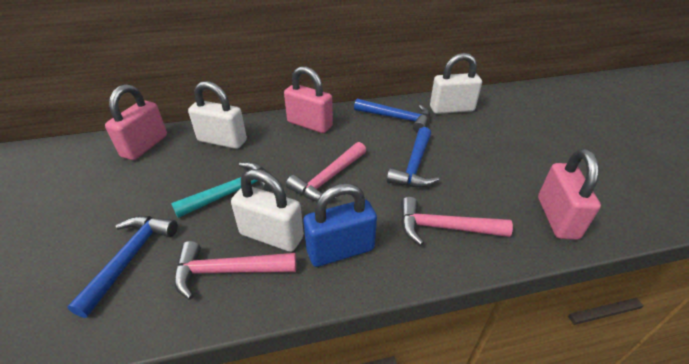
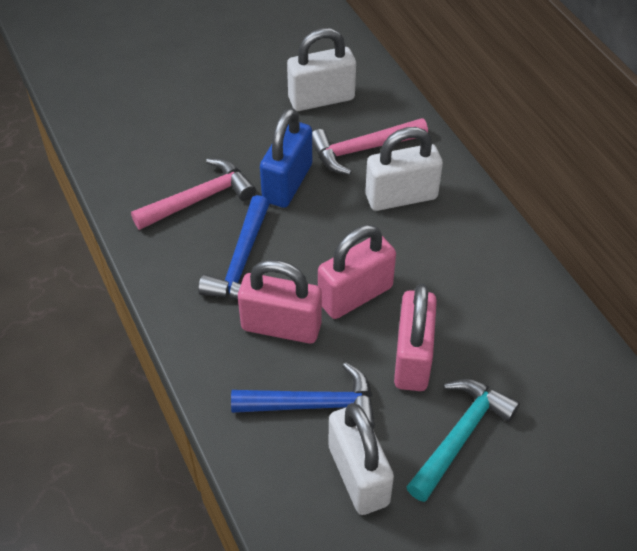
blue hammer: 3 -> 2
pink hammer: 3 -> 2

